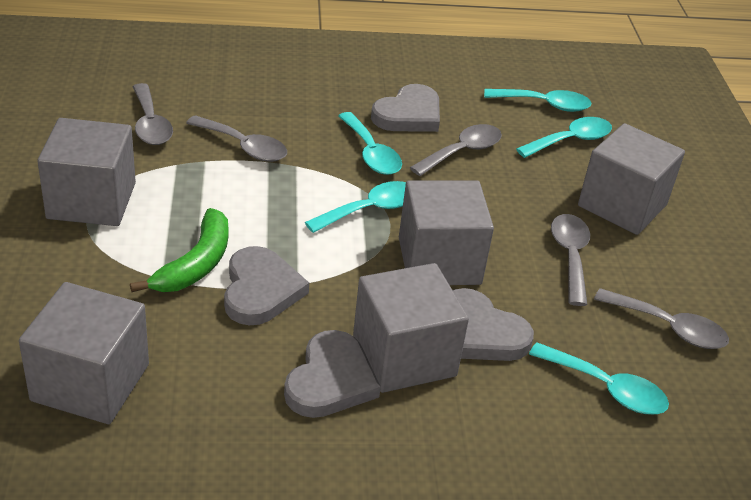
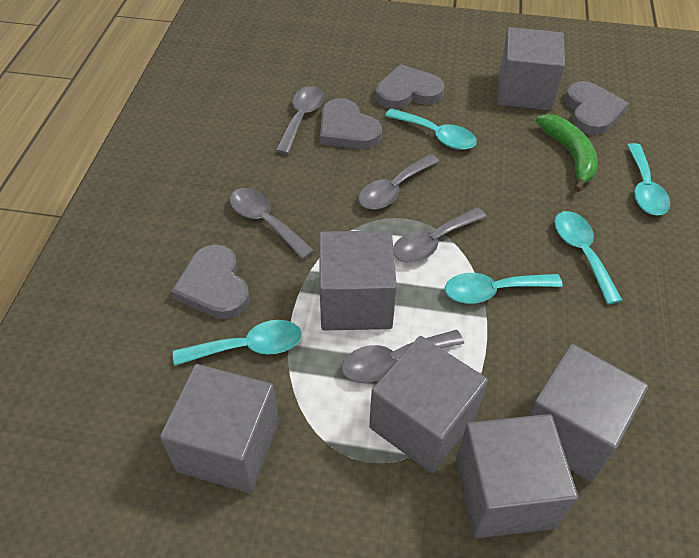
grey cube: 5 -> 6

